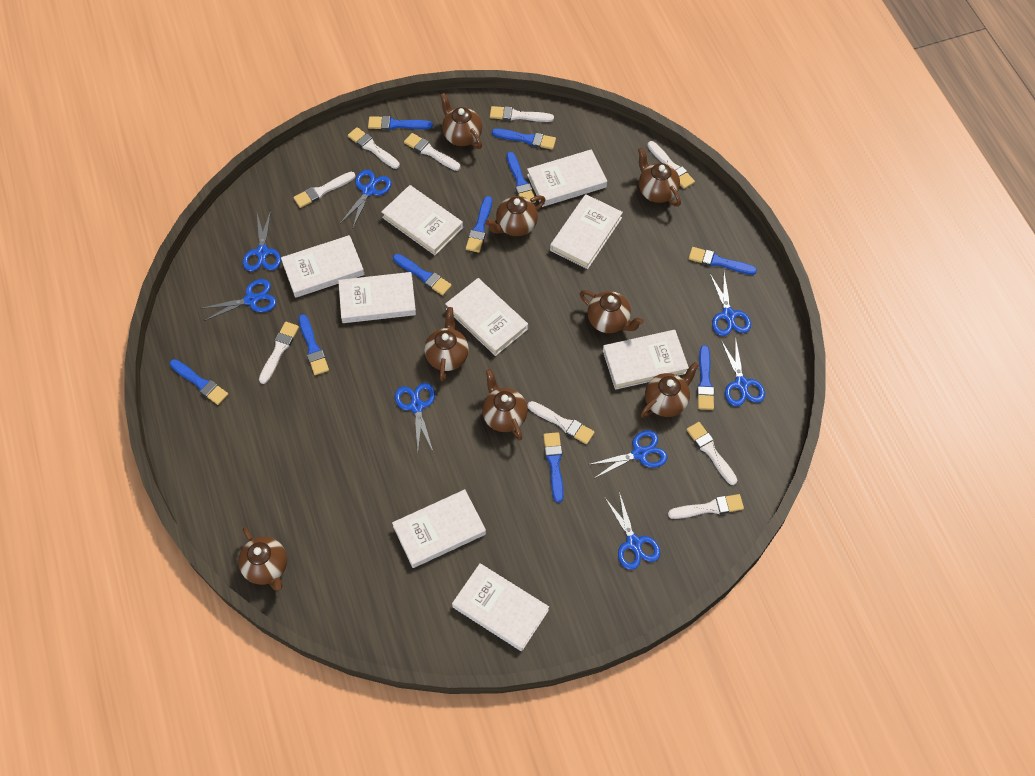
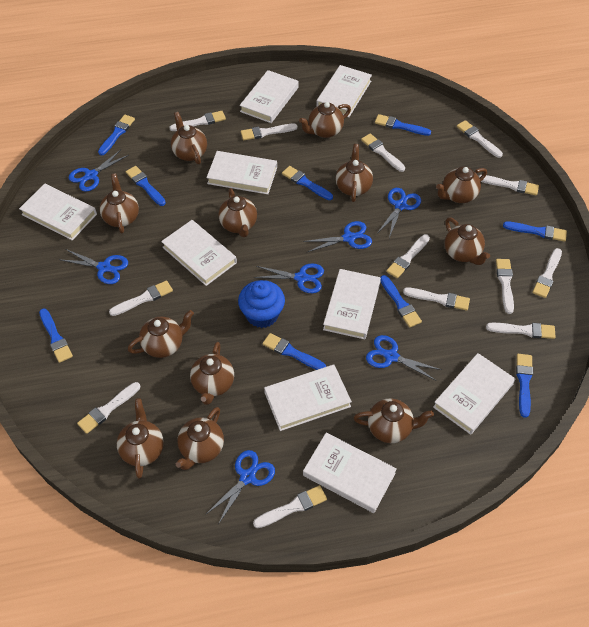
blue brush: 10 -> 9
blue cupcake: 0 -> 1
blue scissors: 8 -> 7
brown teapot: 8 -> 12
white brush: 9 -> 13

